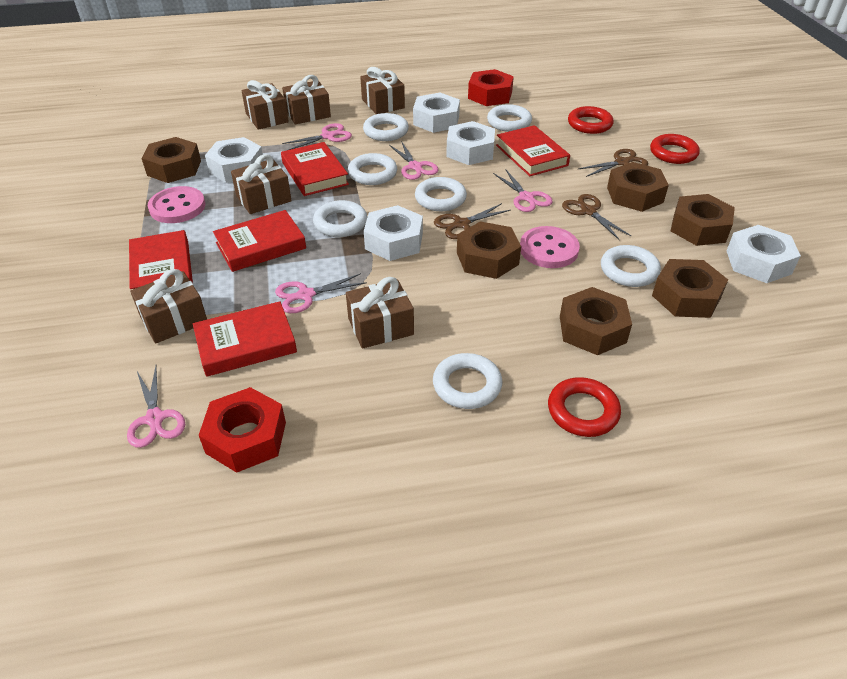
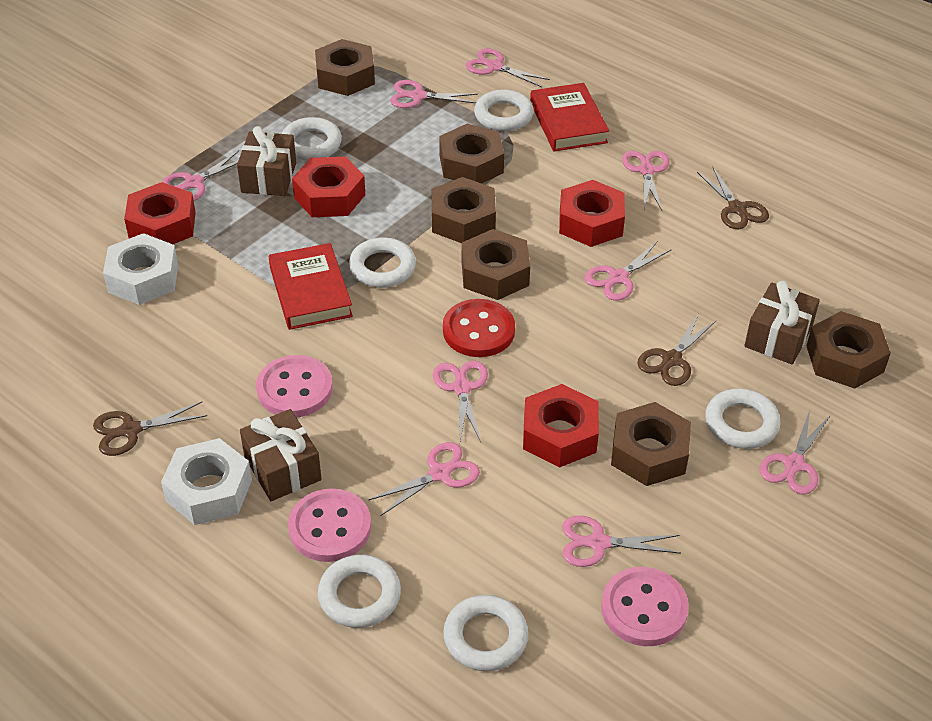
brown gift: 6 -> 3
pink button: 2 -> 3
pink scissors: 5 -> 9
red book: 5 -> 2
red button: 0 -> 1
red nut: 2 -> 4
red ring: 3 -> 0
white nut: 5 -> 2
white ring: 7 -> 6

